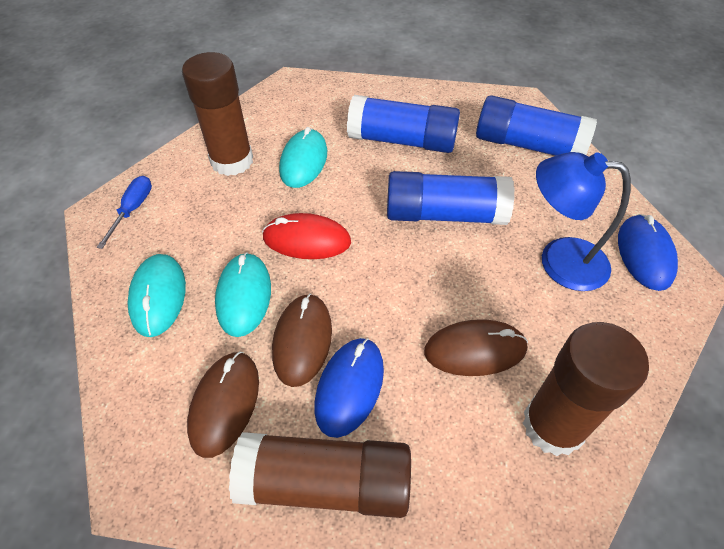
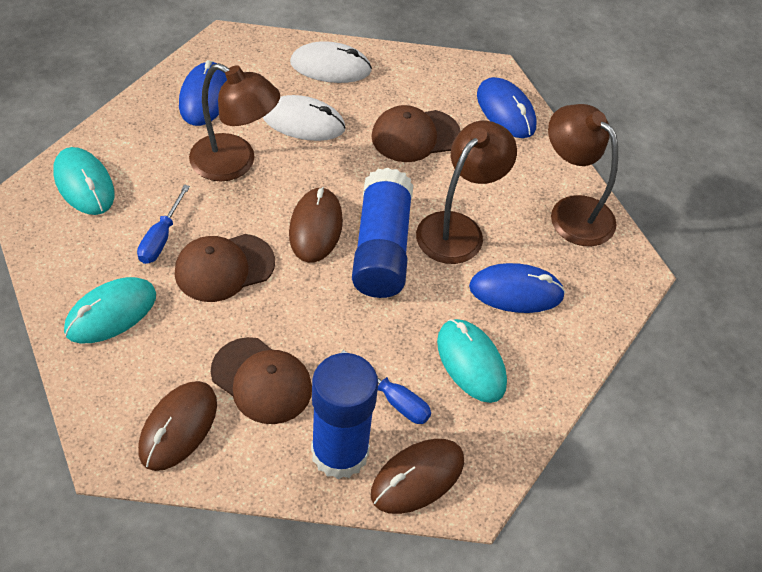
blue glue stick: 3 -> 2
blue lamp: 1 -> 0
blue mouse: 2 -> 3
blue screwdriver: 1 -> 2
brown cap: 0 -> 3
brown glue stick: 3 -> 0
brown lamp: 0 -> 3
red mouse: 1 -> 0
white mouse: 0 -> 2

